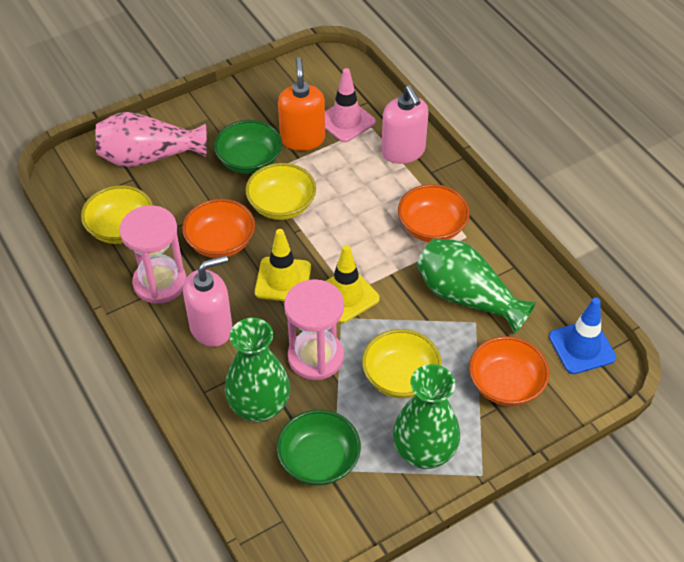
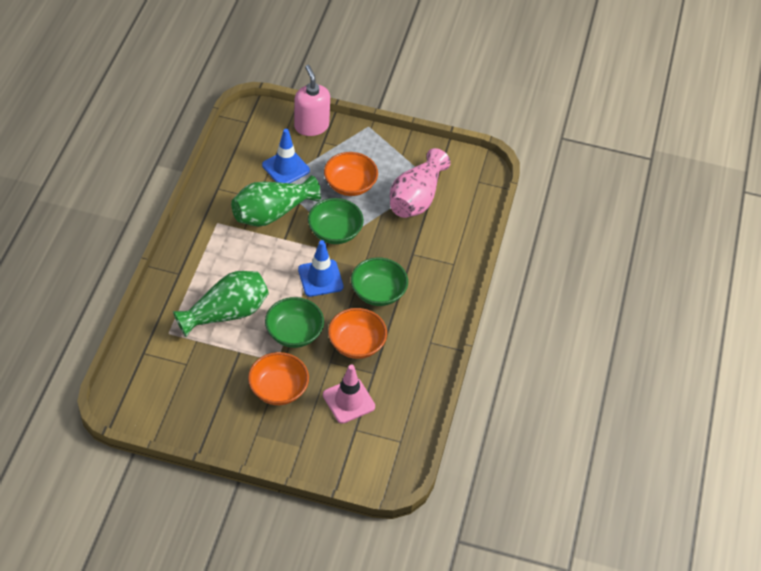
blue traffic cone: 1 -> 2
green bowl: 2 -> 3
green vase: 3 -> 2
orange soap dispenser: 1 -> 0
pink hourglass: 2 -> 0
pink soap dispenser: 2 -> 1
yellow bowl: 3 -> 0
yellow traffic cone: 2 -> 0

